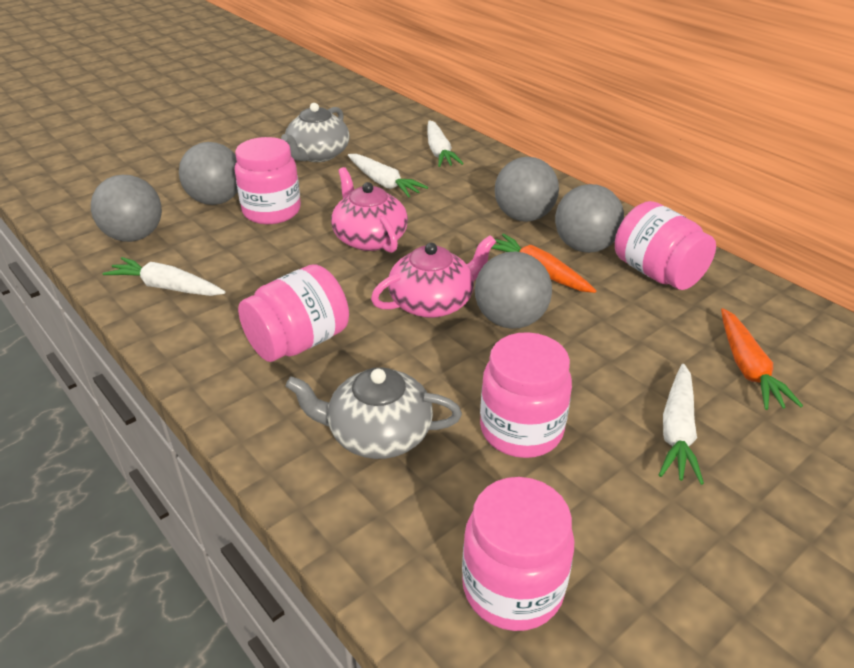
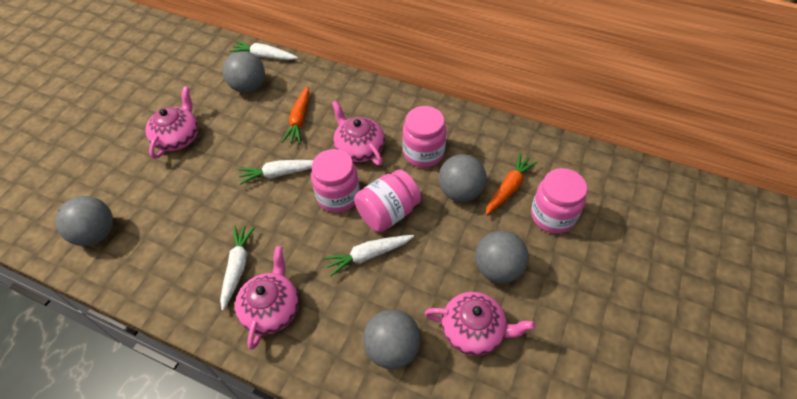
grey teapot: 2 -> 0
pink jar: 5 -> 4
pink teapot: 2 -> 4

